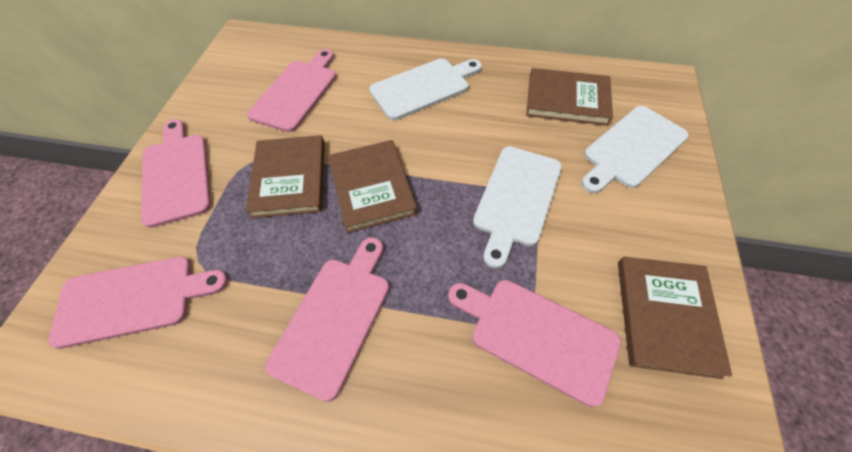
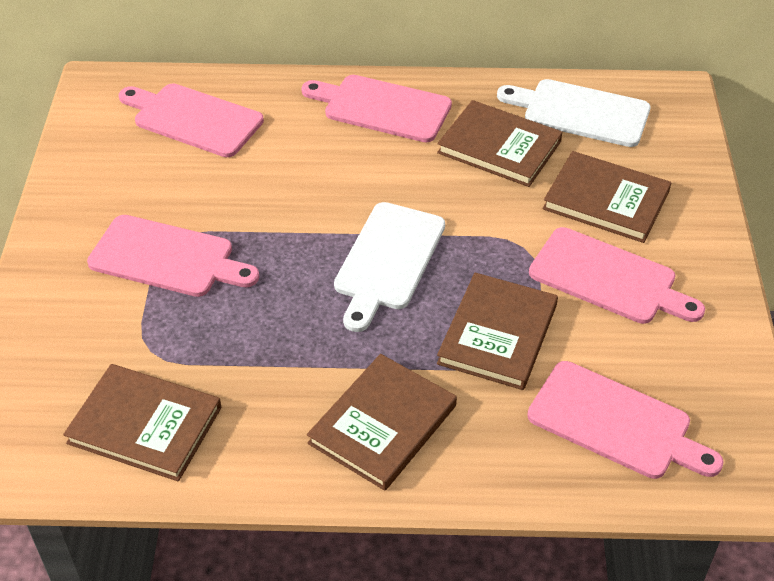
brown book: 4 -> 5
white cutting board: 3 -> 2

